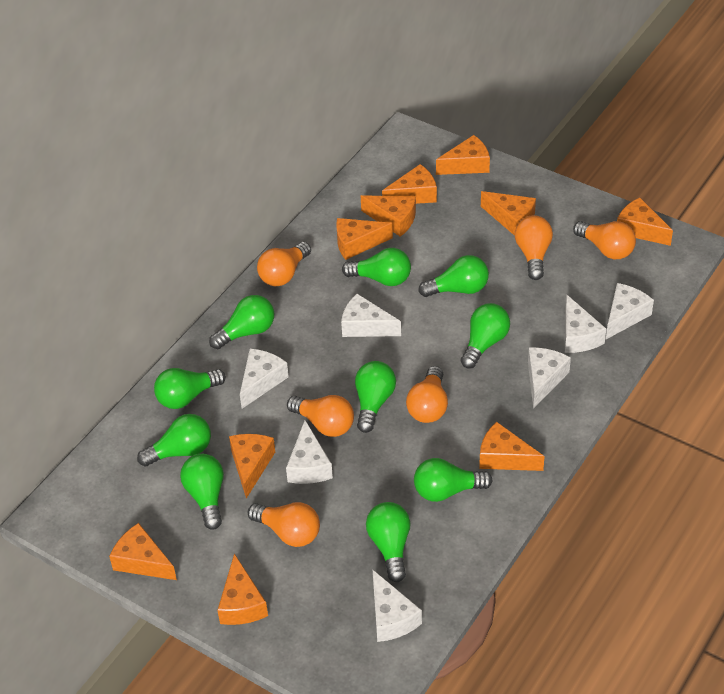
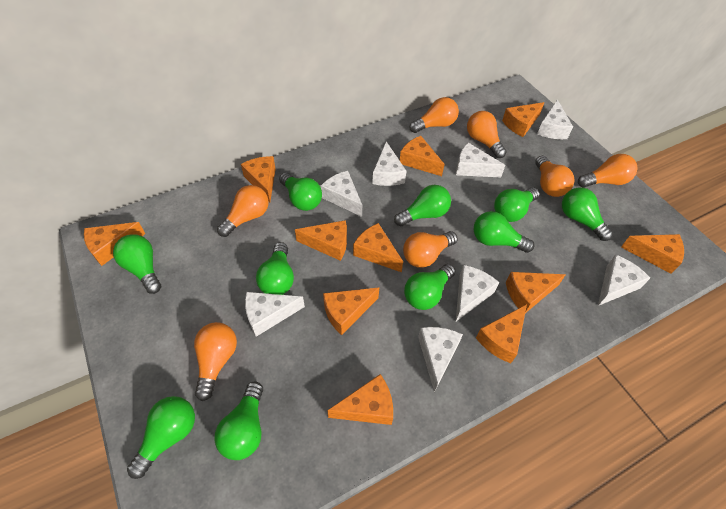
orange cheese: 10 -> 11
orange light bulb: 6 -> 7
white cheese: 7 -> 8

